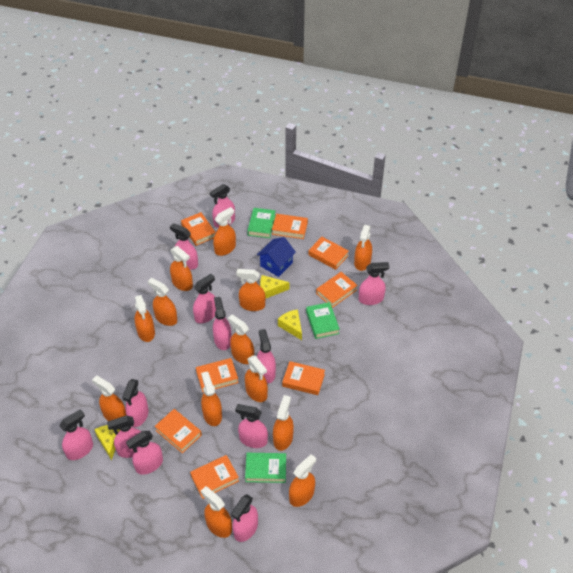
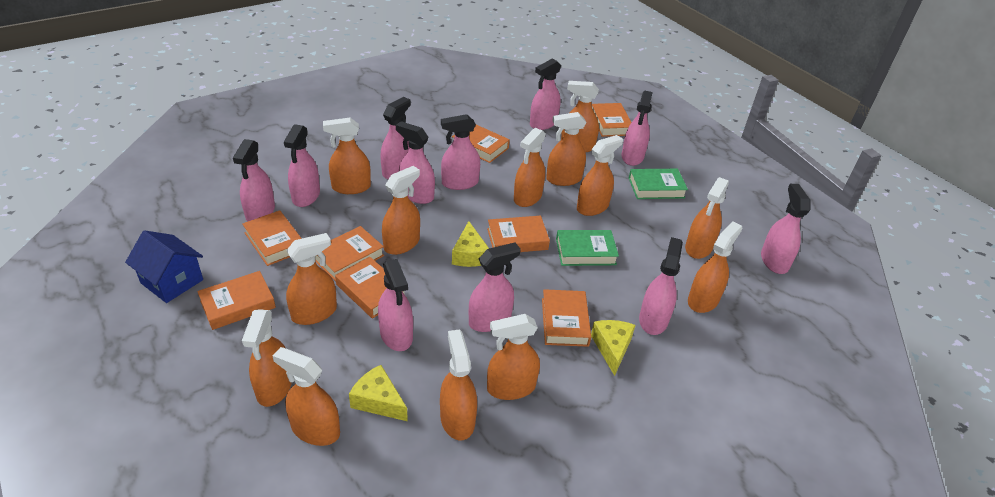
green book: 3 -> 2
pink spray bottle: 12 -> 11

